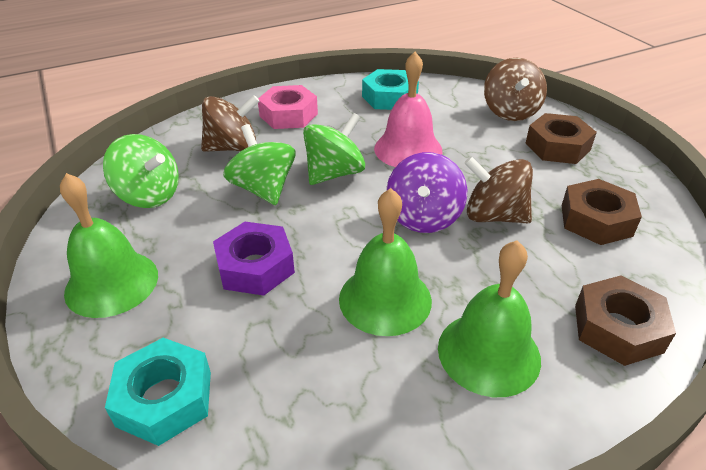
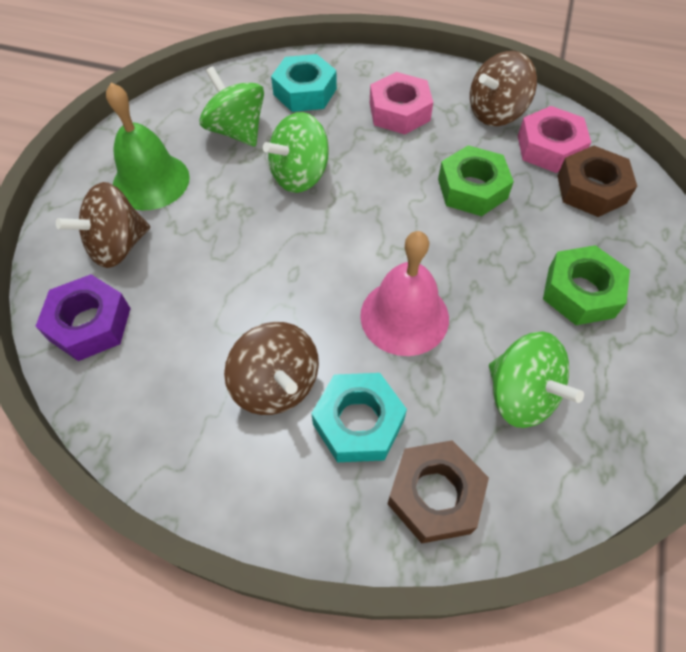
brown nut: 3 -> 2
green bell: 3 -> 1
green nut: 0 -> 2
pink nut: 1 -> 2
purple spinning top: 1 -> 0

